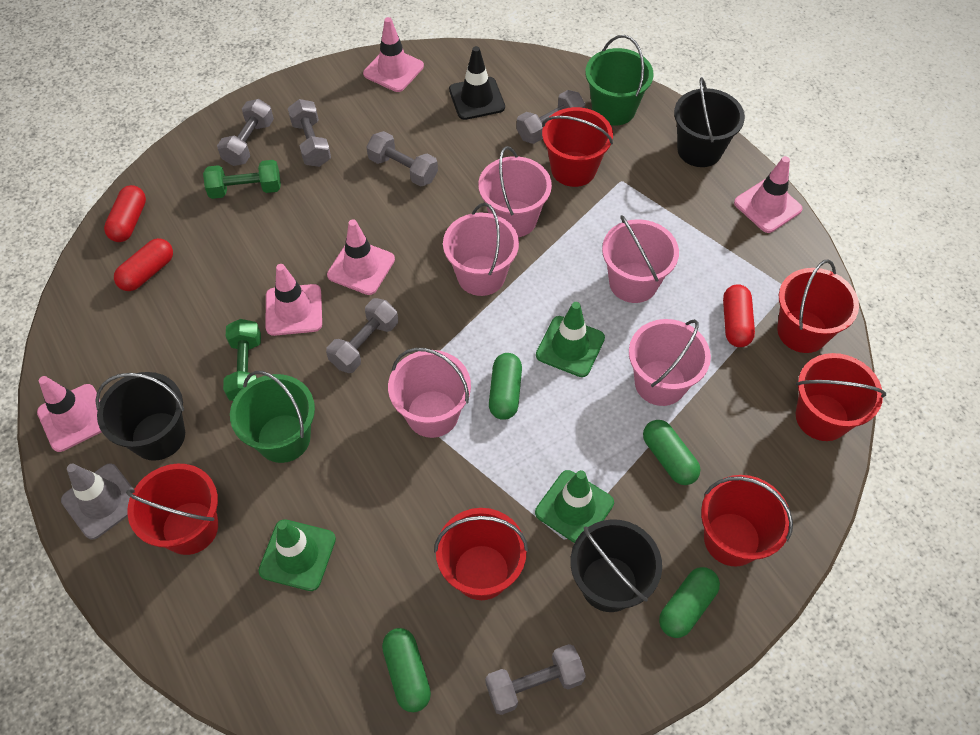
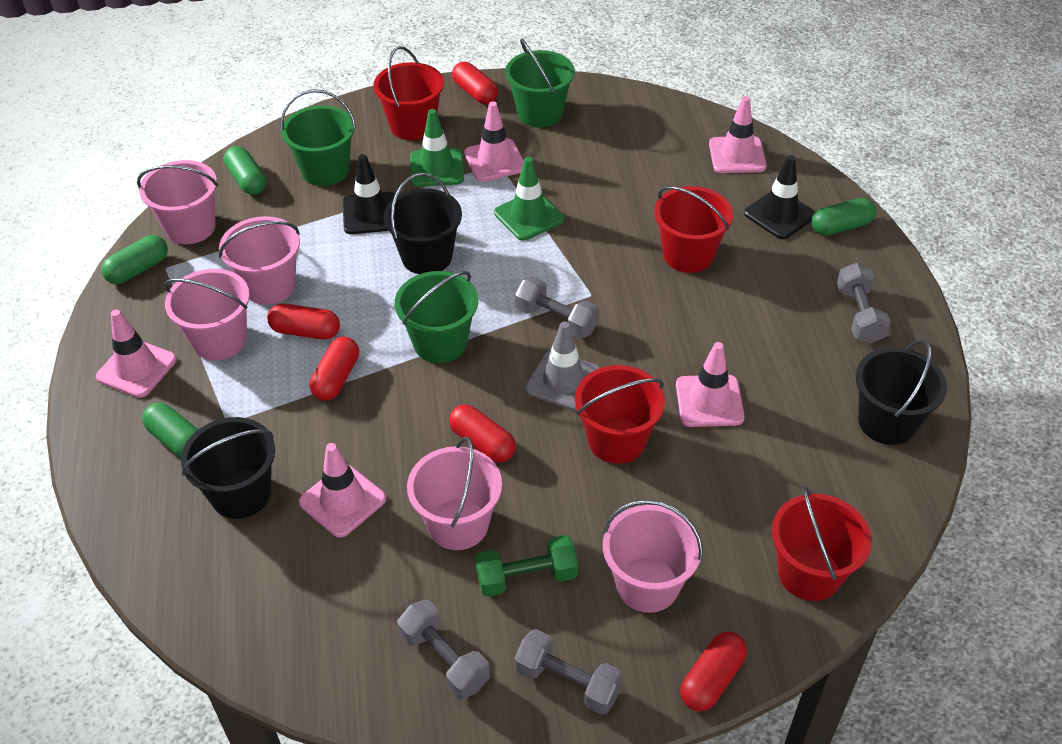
black traffic cone: 1 -> 2
green bucket: 2 -> 3
green dumbbell: 2 -> 1
green traffic cone: 3 -> 2
grey dumbbell: 6 -> 4
red bucket: 6 -> 4
red capsule: 3 -> 5

